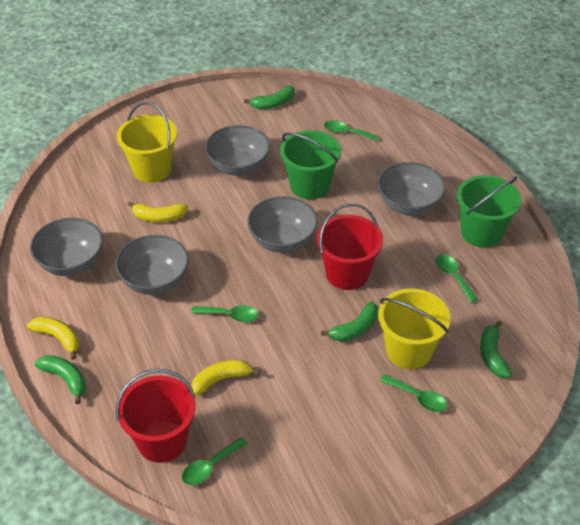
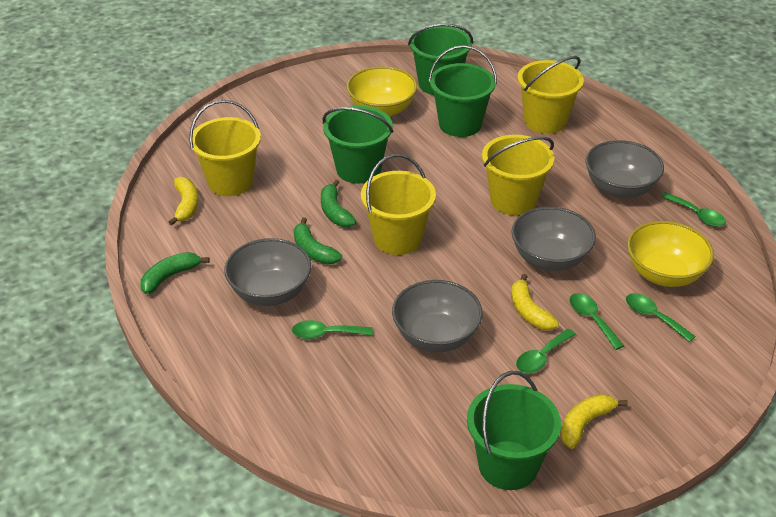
green banana: 4 -> 3
green bucket: 2 -> 4
grey bowl: 5 -> 4
red bucket: 2 -> 0
yellow bowl: 0 -> 2
yellow bucket: 2 -> 4

